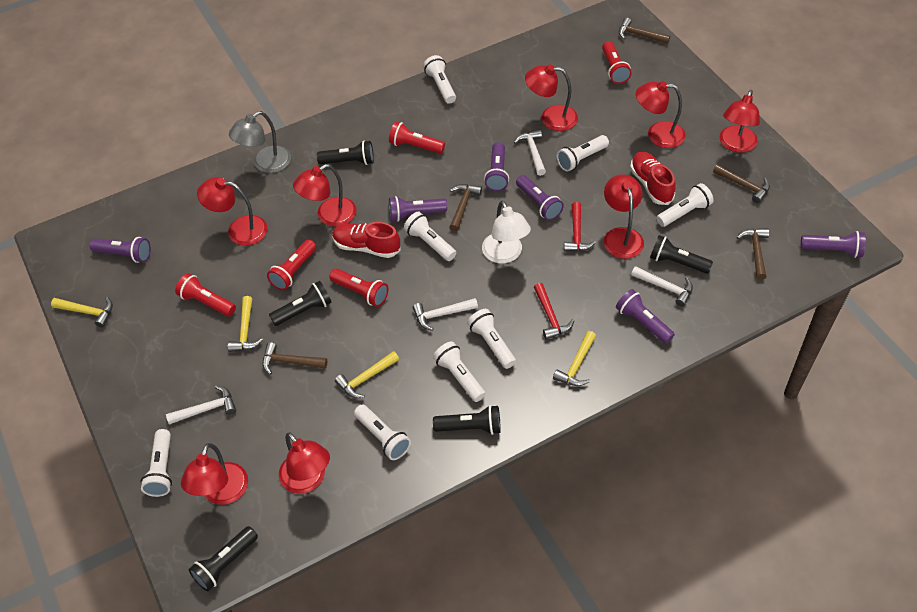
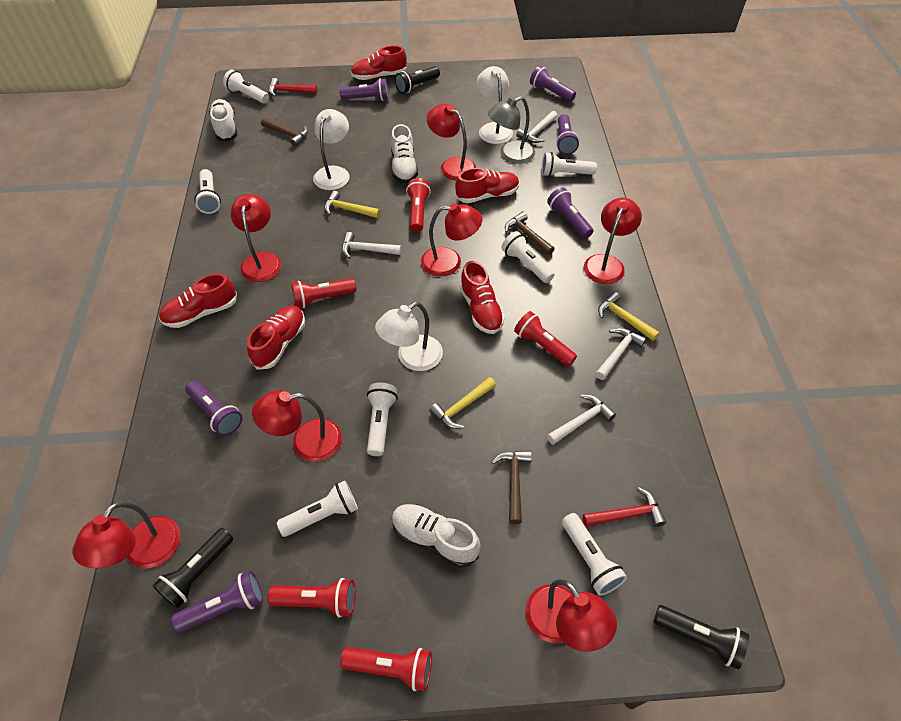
black flashlight: 5 -> 3
brown hammer: 5 -> 3
red lamp: 8 -> 7
red shoe: 2 -> 5
white flashlight: 8 -> 7
white lamp: 1 -> 3
white shoe: 0 -> 3
yellow hammer: 4 -> 3

